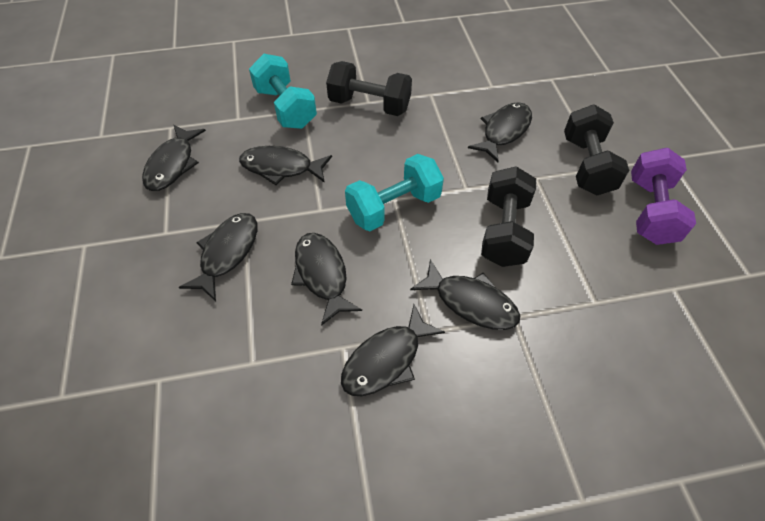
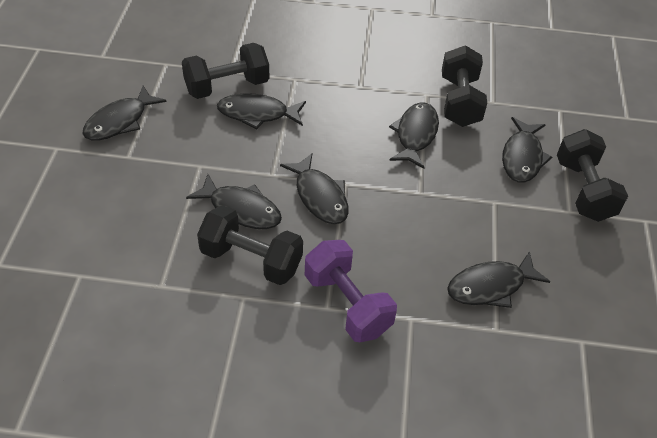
black dumbbell: 3 -> 4
turquoise dumbbell: 2 -> 0

